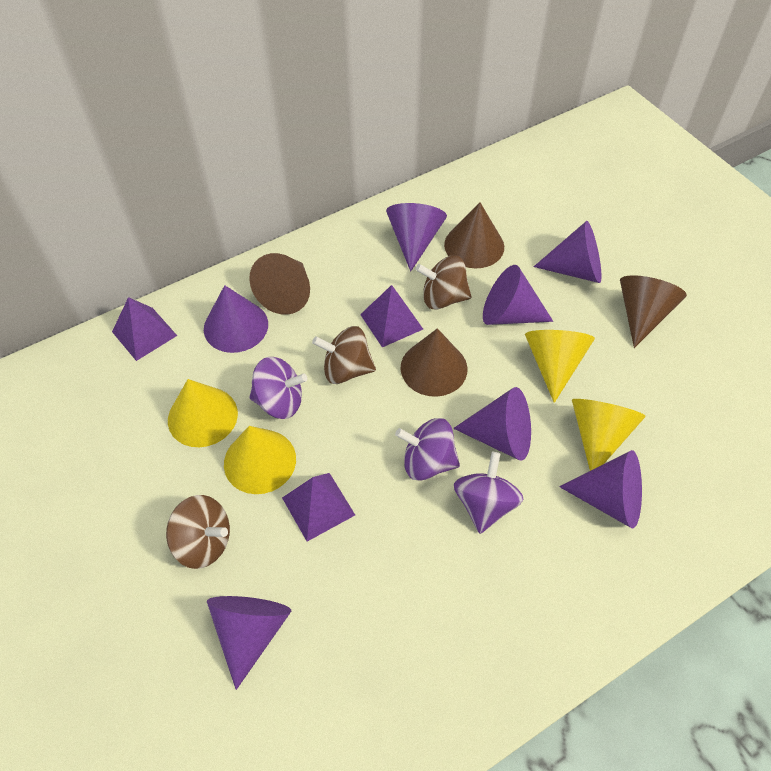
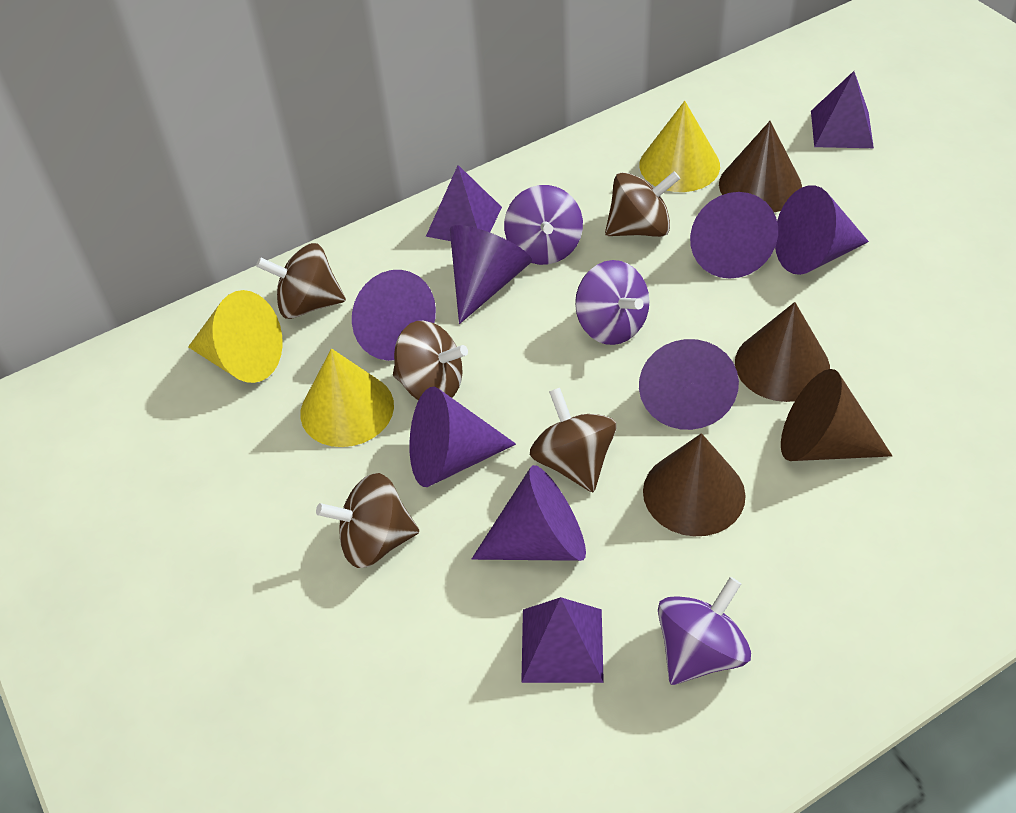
brown spinning top: 3 -> 5
yellow cone: 4 -> 3

